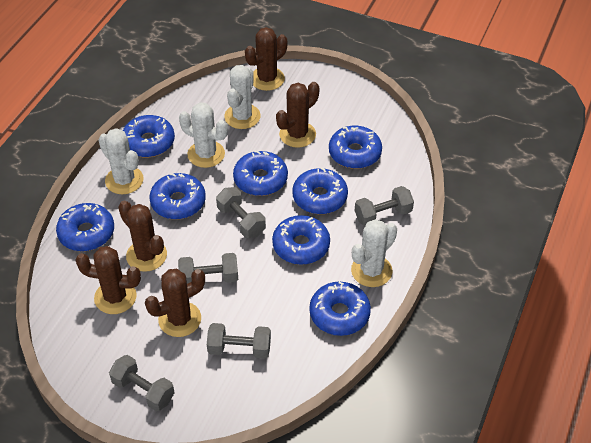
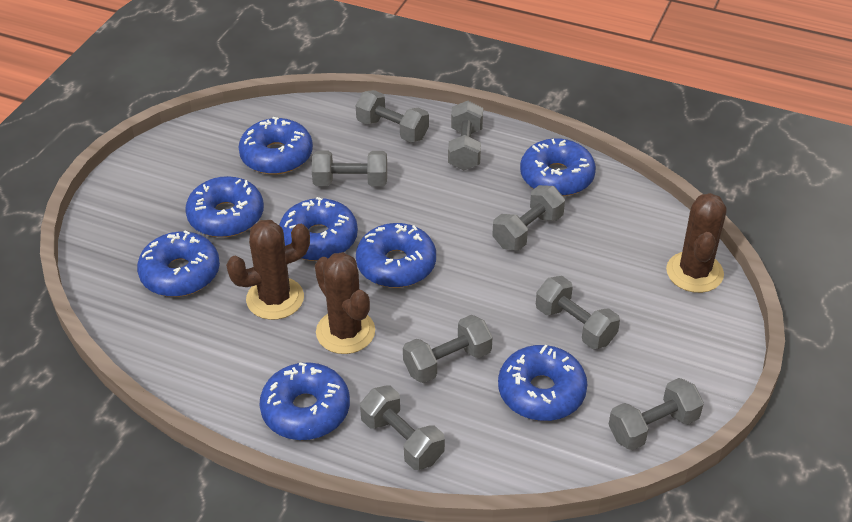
brown cactus: 5 -> 3
grey dumbbell: 5 -> 8
white cactus: 4 -> 0

